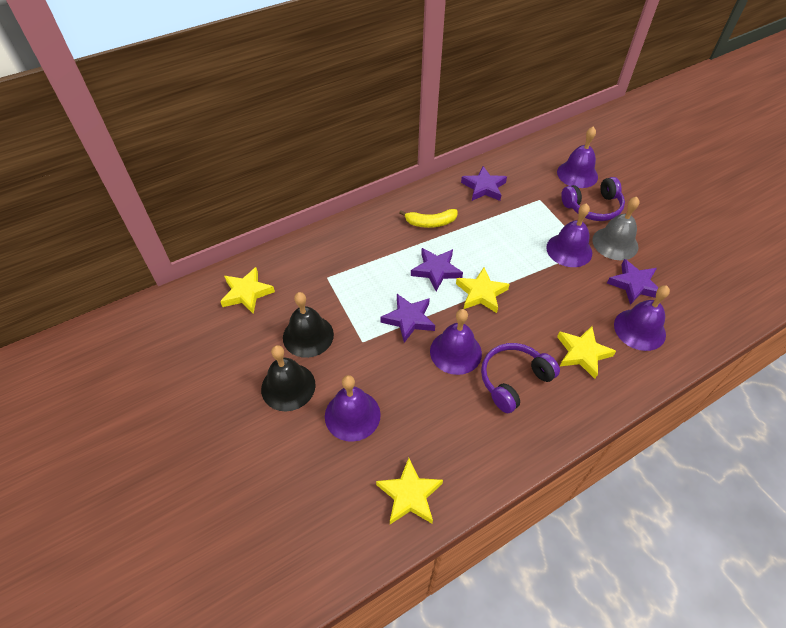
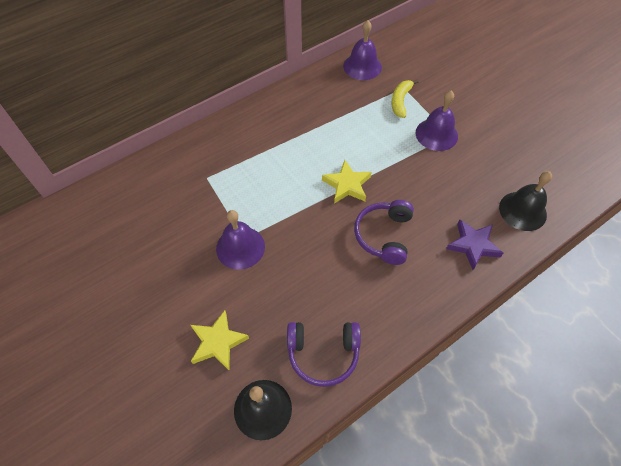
grey bell: 1 -> 0
purple bell: 5 -> 3
purple star: 4 -> 1
yellow star: 4 -> 2

